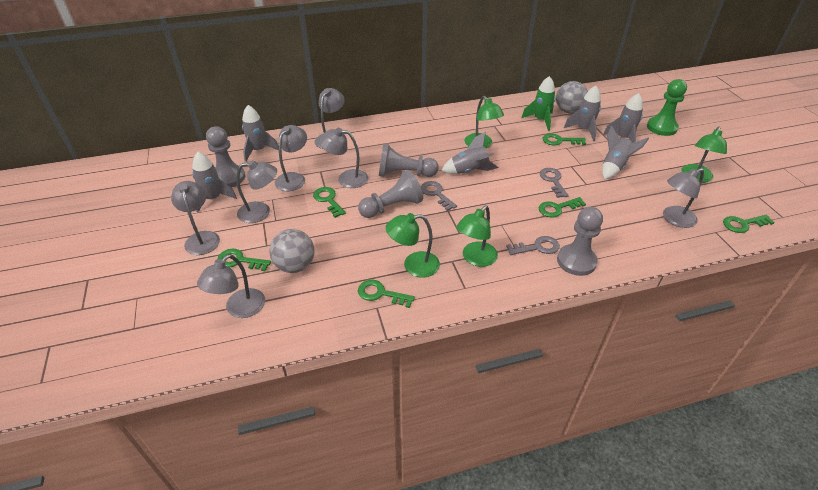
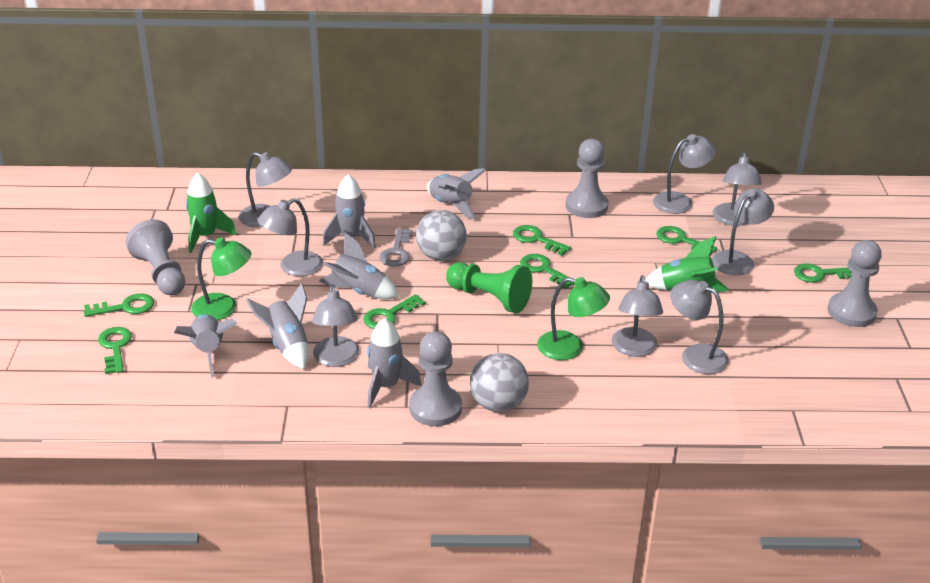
green key: 6 -> 7
green lamp: 4 -> 2
green rocket: 1 -> 2
grey key: 3 -> 1
grey lamp: 7 -> 8

